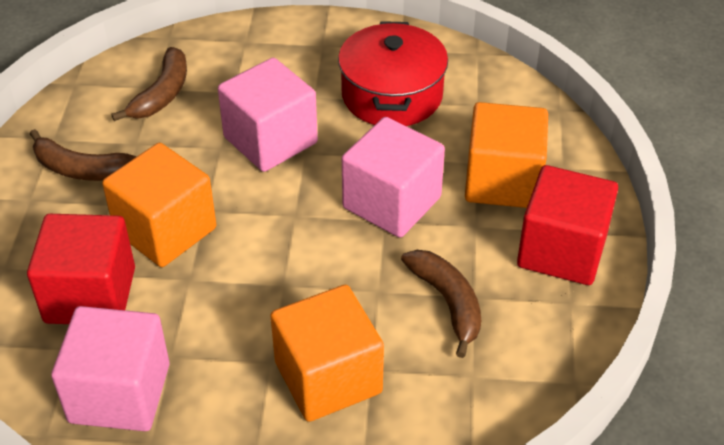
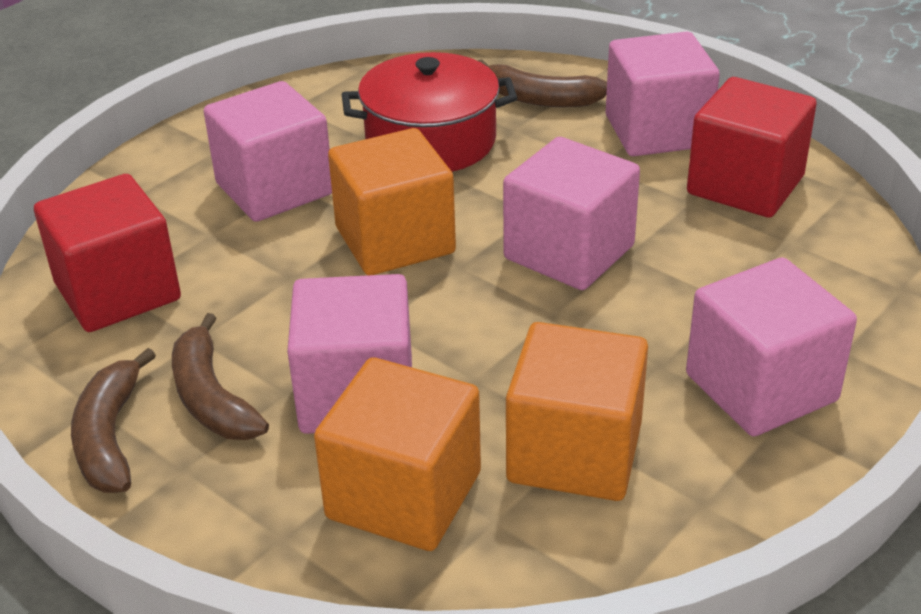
pink cube: 3 -> 5

